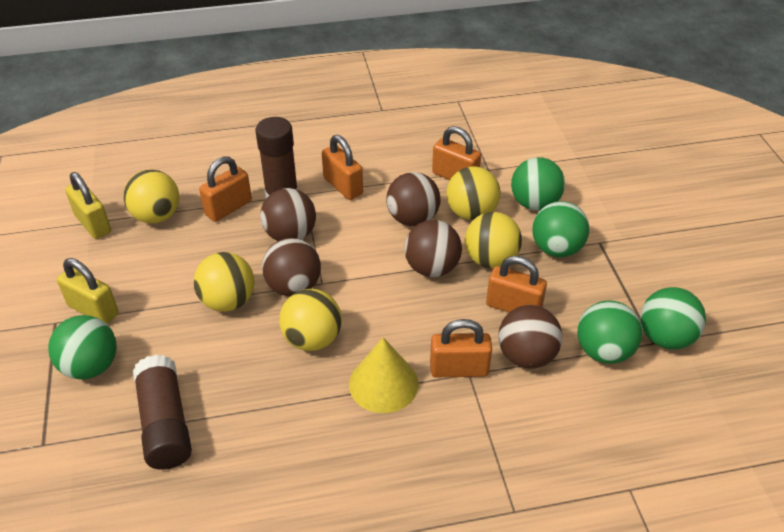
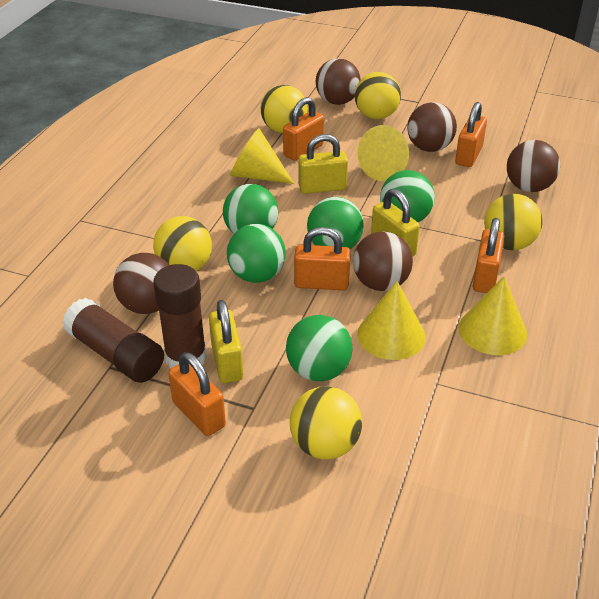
yellow cone: 1 -> 4
yellow padlock: 2 -> 3

